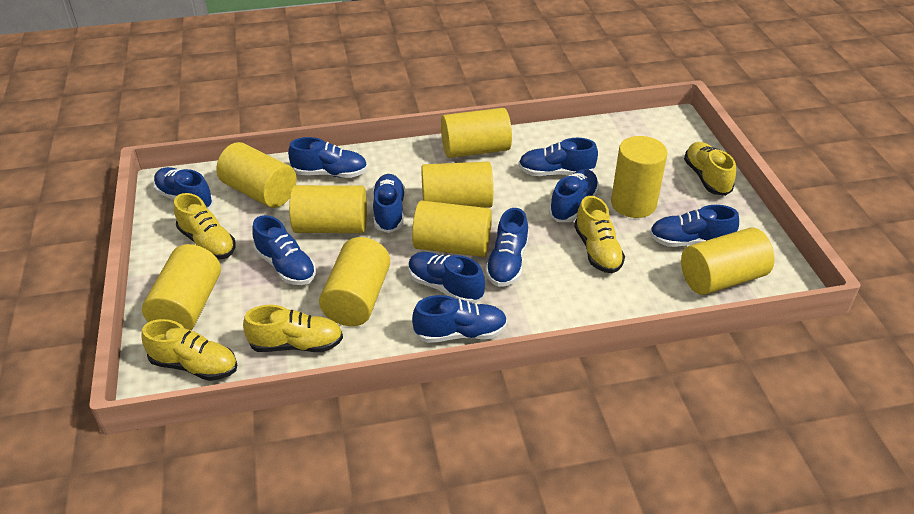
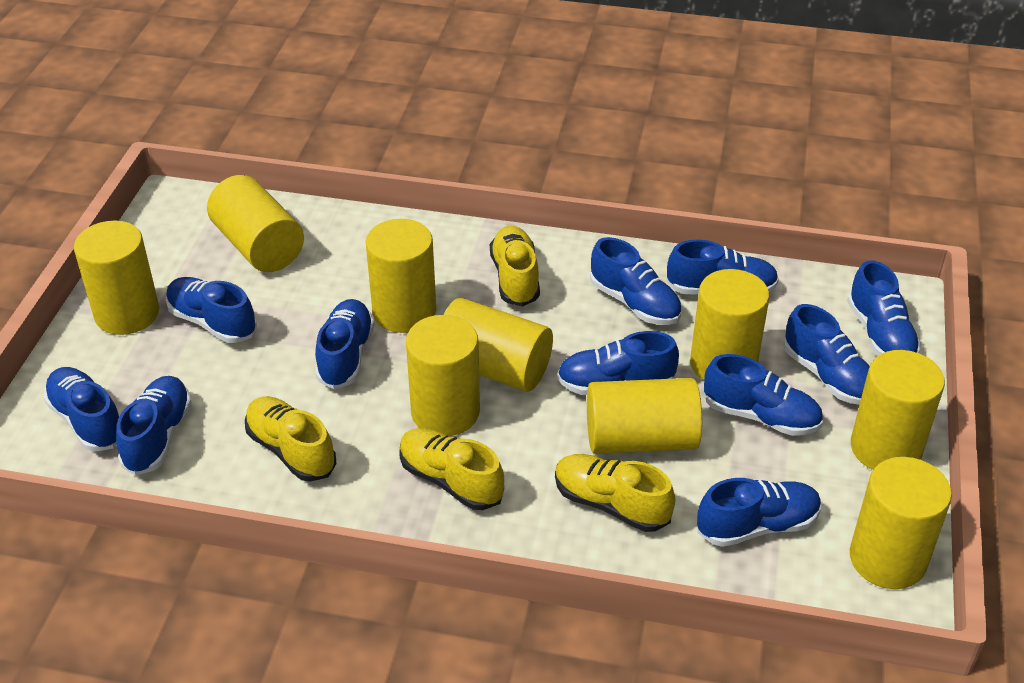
blue shoe: 10 -> 11
yellow shoe: 5 -> 4

